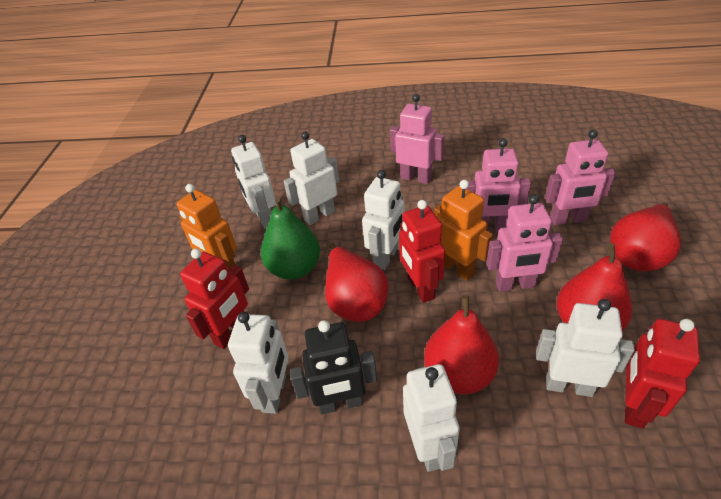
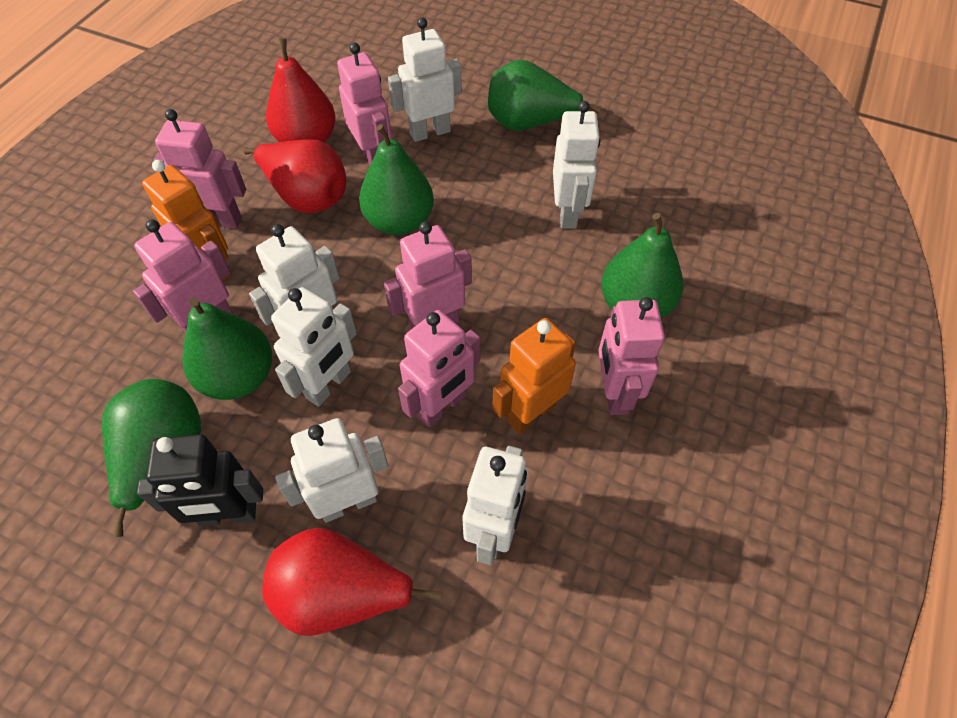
green pear: 1 -> 5
pink robot: 4 -> 6
red pear: 4 -> 3
red robot: 3 -> 0

